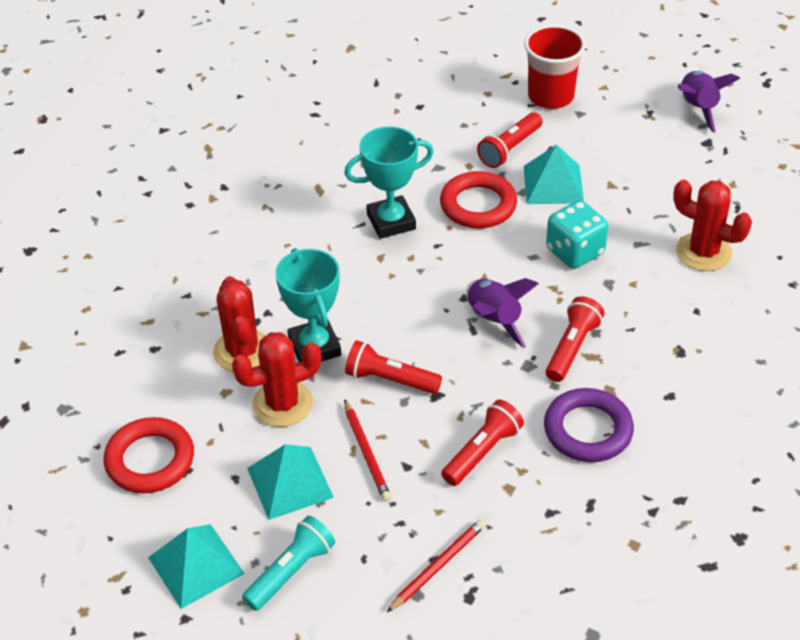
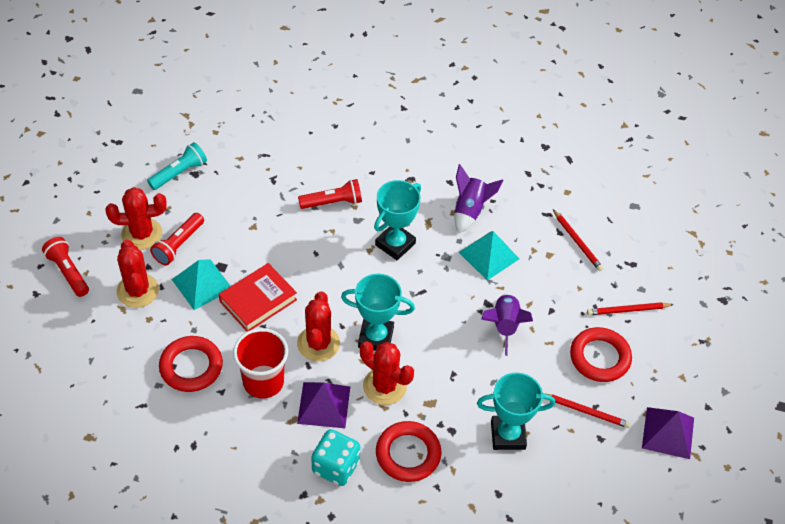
purple pyramid: 0 -> 2
purple ring: 1 -> 0
red book: 0 -> 1
red cactus: 3 -> 4
red flashlight: 4 -> 3
red pencil: 2 -> 3
red ring: 2 -> 3
turquoise pyramid: 3 -> 2
turquoise trophy: 2 -> 3

